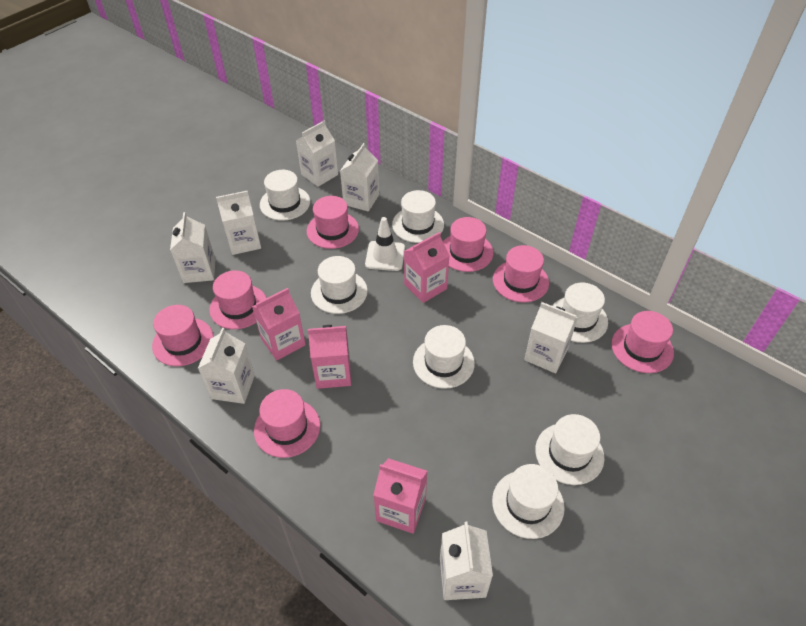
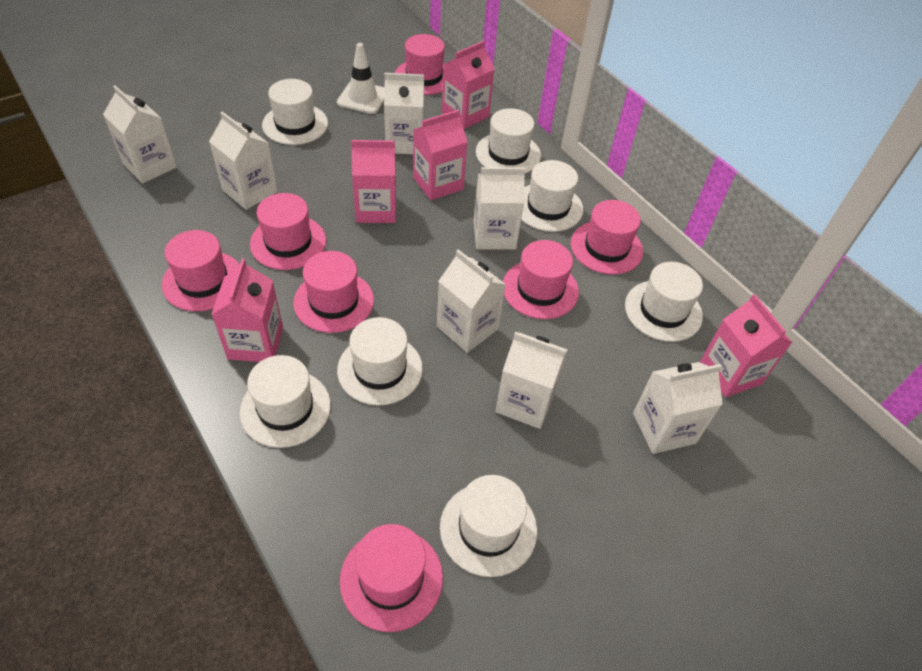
pink carton: 4 -> 5

